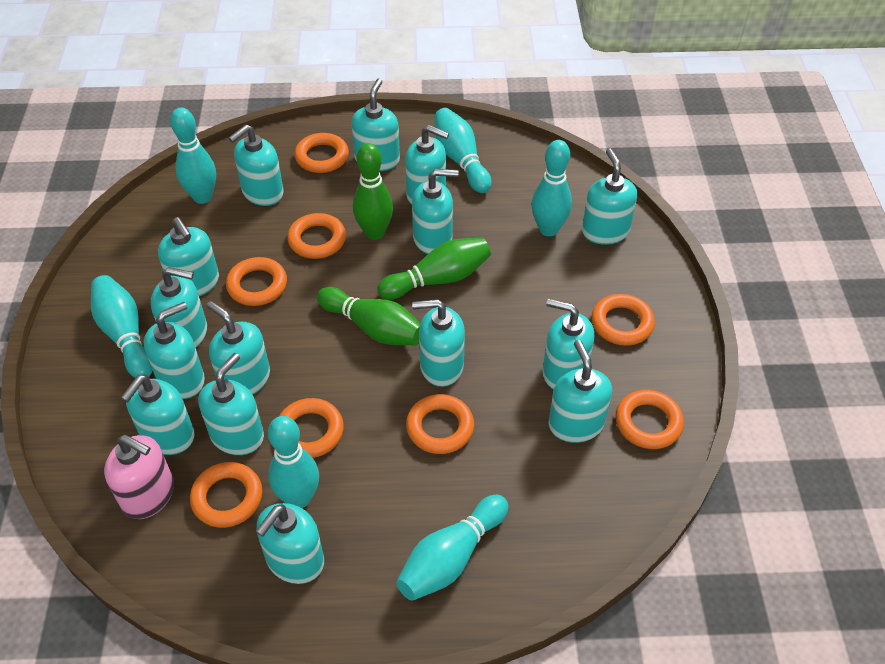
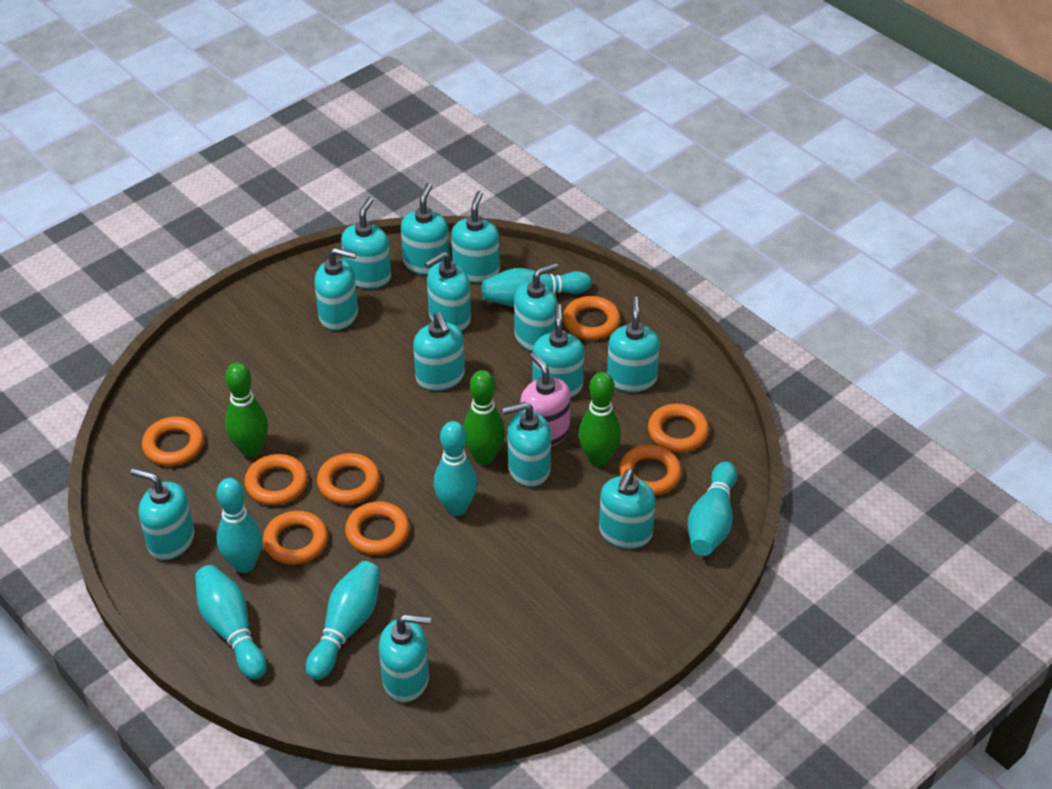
turquoise soap dispenser: 15 -> 13

